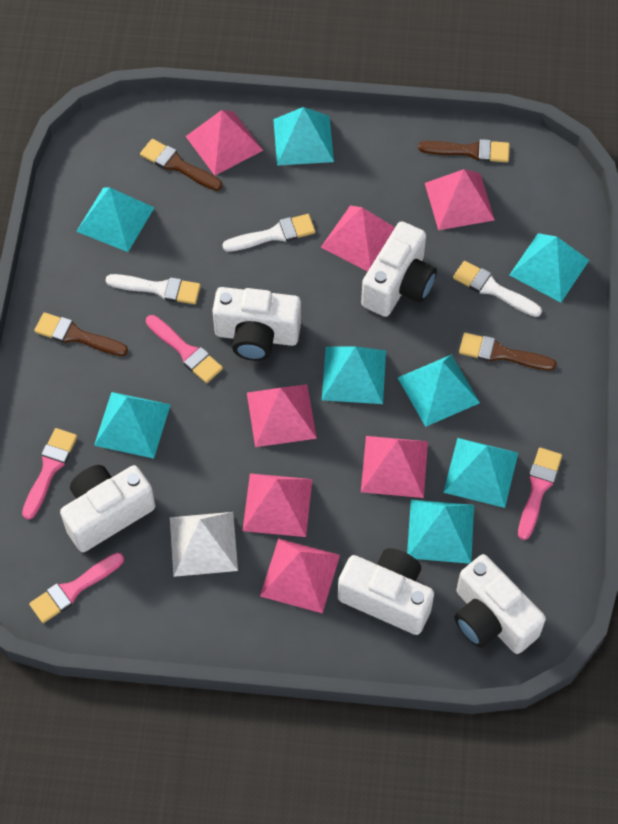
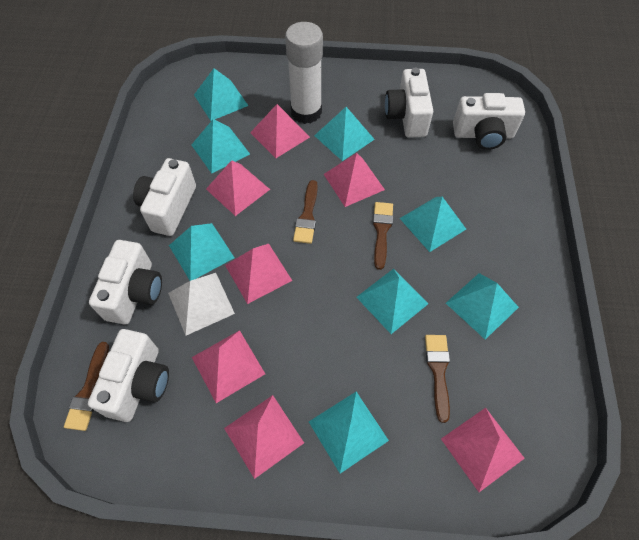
pink brush: 4 -> 0
white brush: 3 -> 0
white glue stick: 0 -> 1

